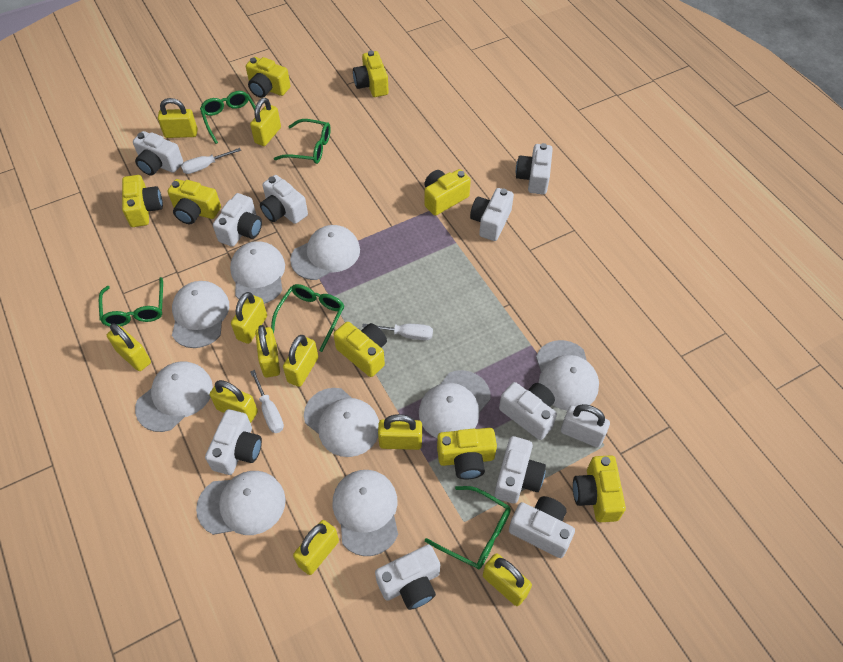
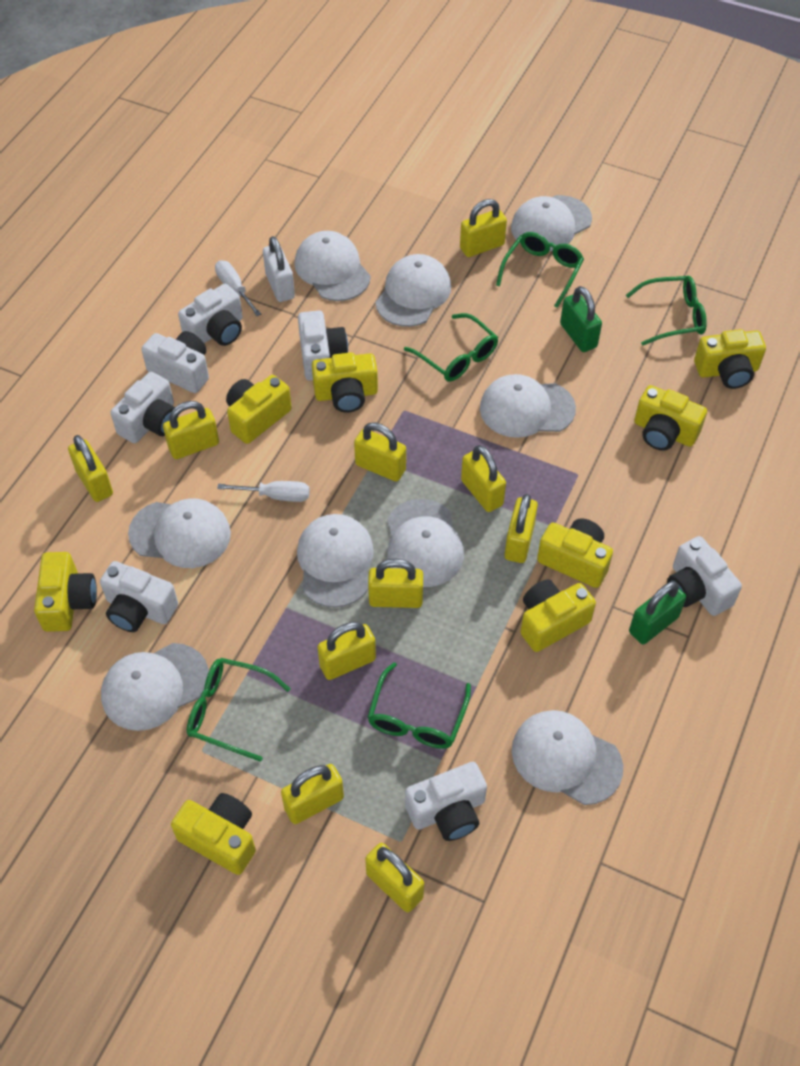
green padlock: 0 -> 2
white camera: 10 -> 7
white screwdriver: 3 -> 2

